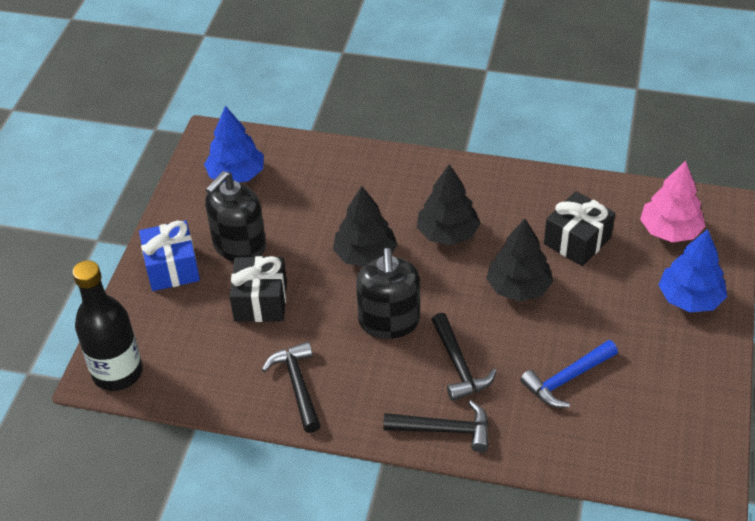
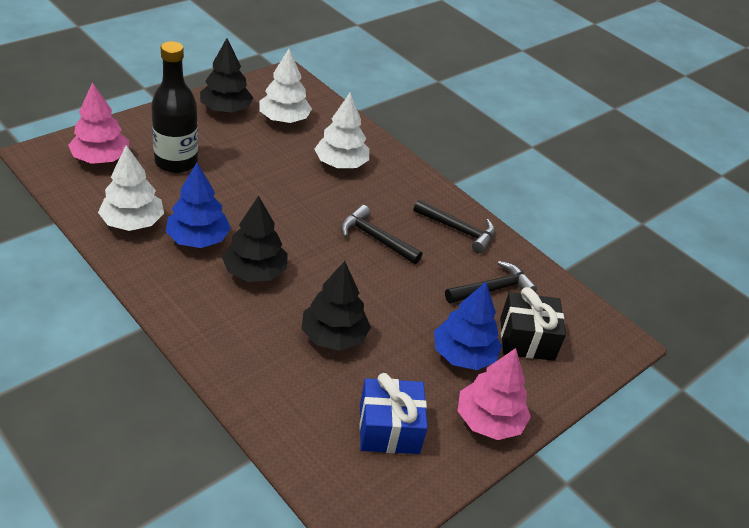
black gift: 2 -> 1
black soap dispenser: 2 -> 0
blue hammer: 1 -> 0
pink tree: 1 -> 2
white tree: 0 -> 3

